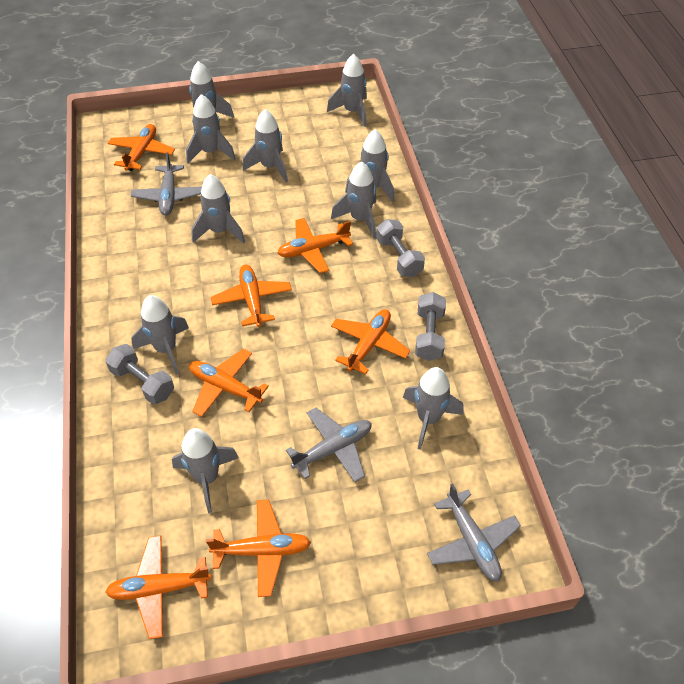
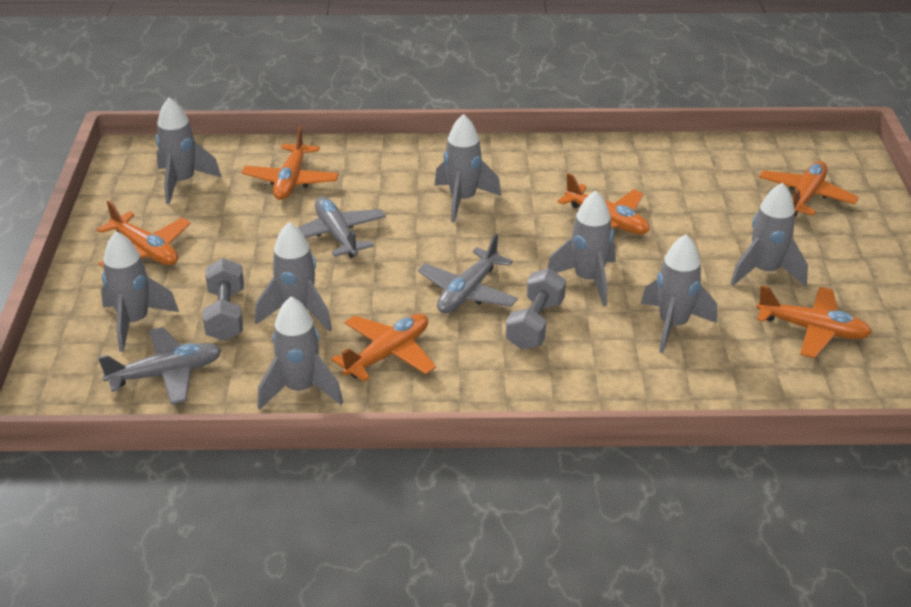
grey dumbbell: 3 -> 2
grey rocket: 10 -> 8
orange plane: 7 -> 6

